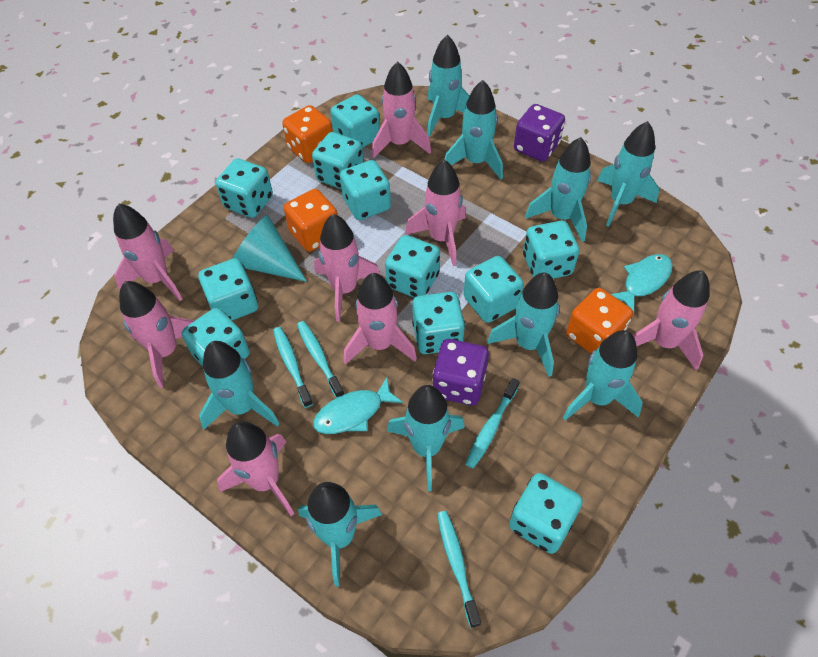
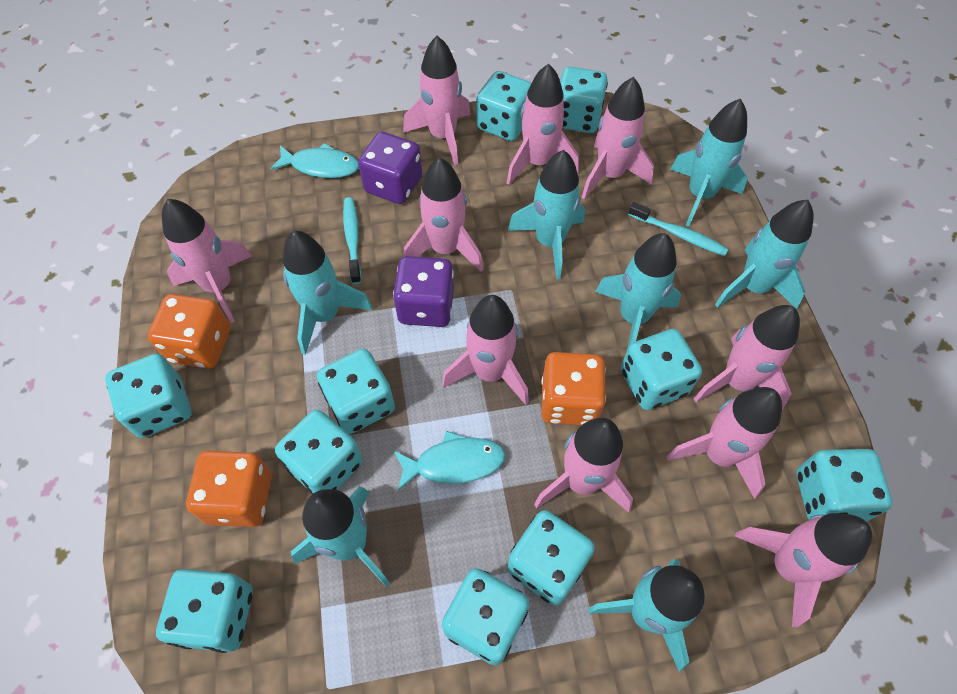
pink rocket: 8 -> 10
turquoise cone: 1 -> 0
turquoise dice: 11 -> 10
turquoise rocket: 9 -> 7
turquoise toothbrush: 4 -> 2

